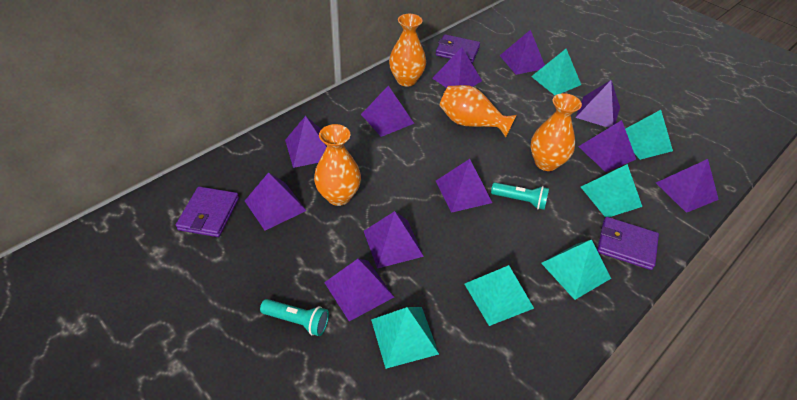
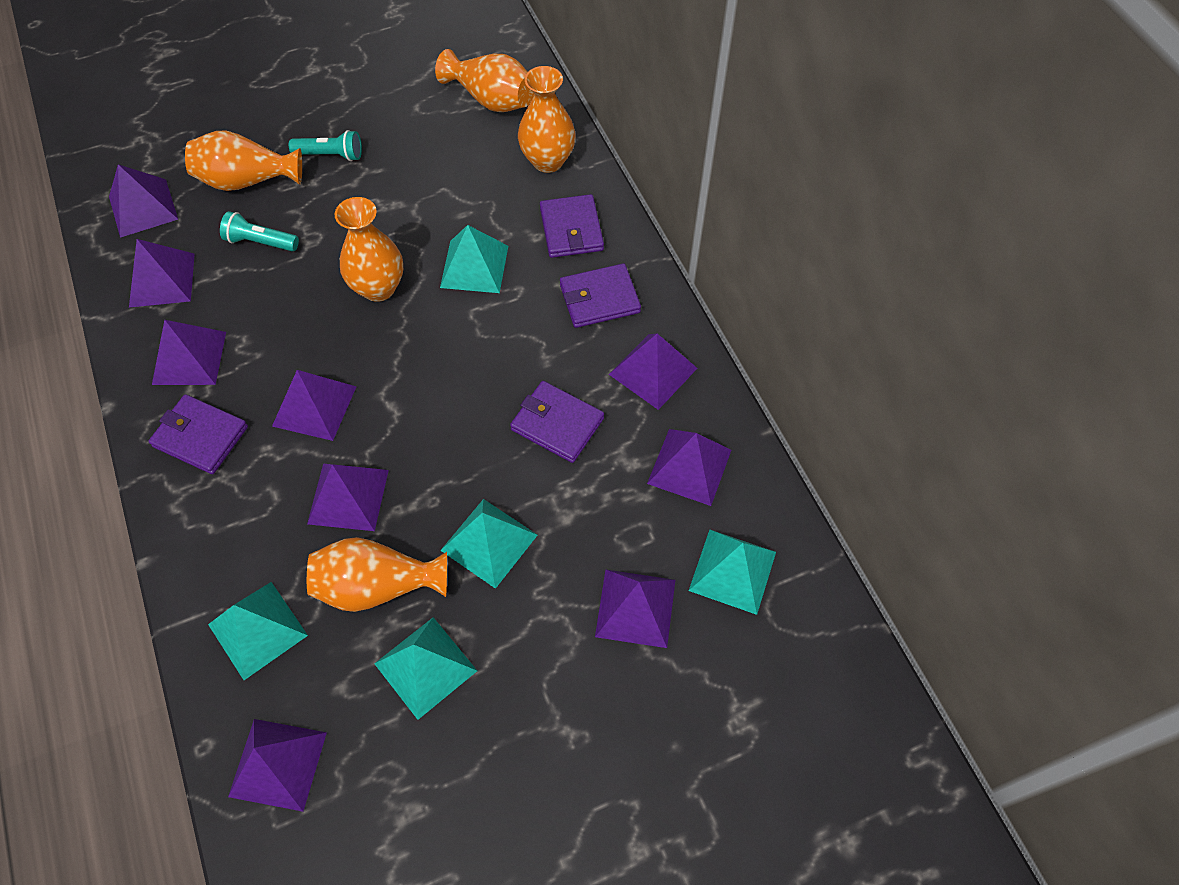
orange vase: 4 -> 5
purple pyramid: 11 -> 9
purple wallet: 3 -> 4
turquoise pyramid: 6 -> 5

